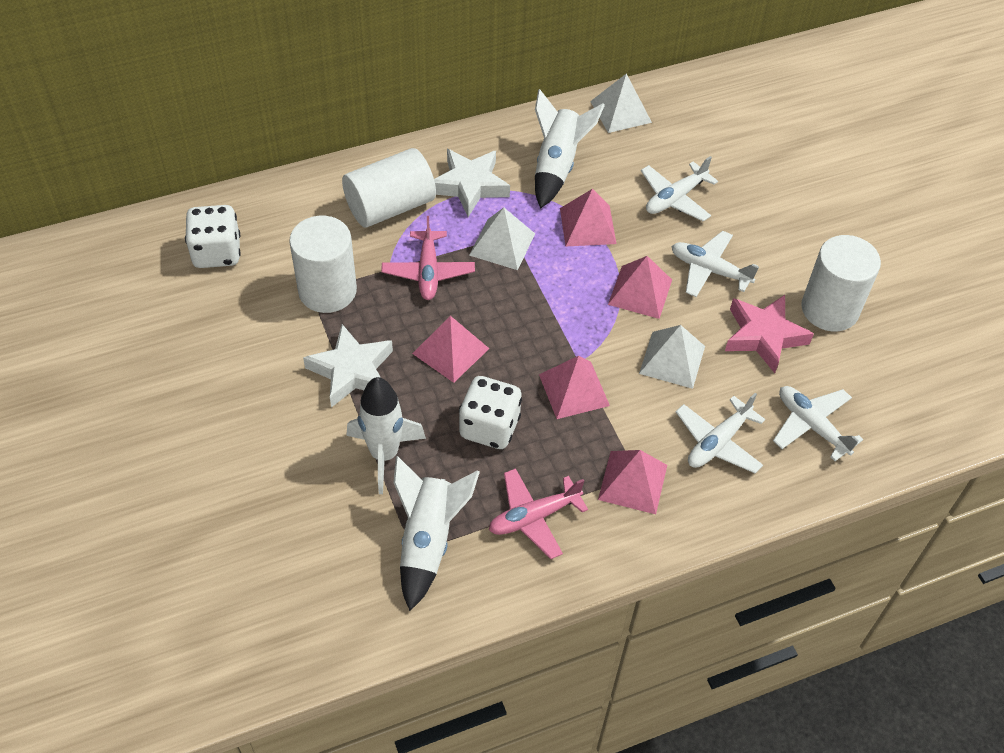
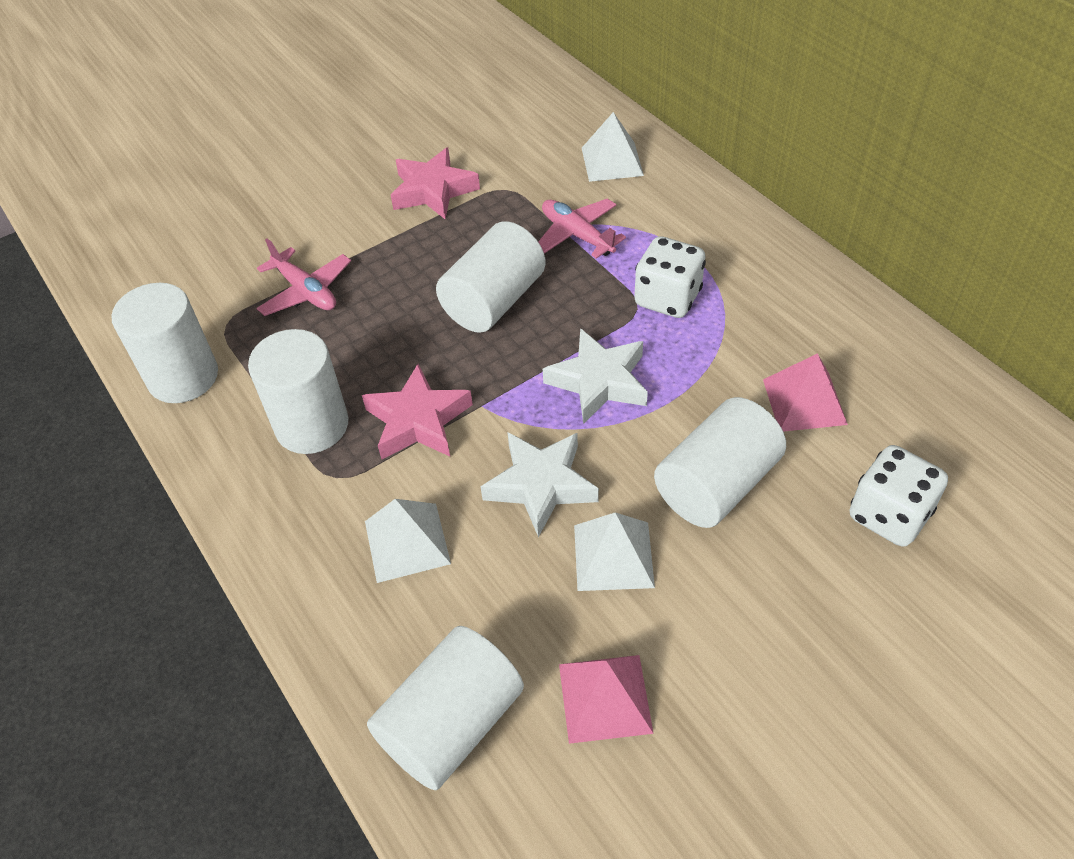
pink pyramid: 5 -> 2
pink star: 1 -> 2
white cylinder: 3 -> 5
white plane: 4 -> 0
white rocket: 3 -> 0

